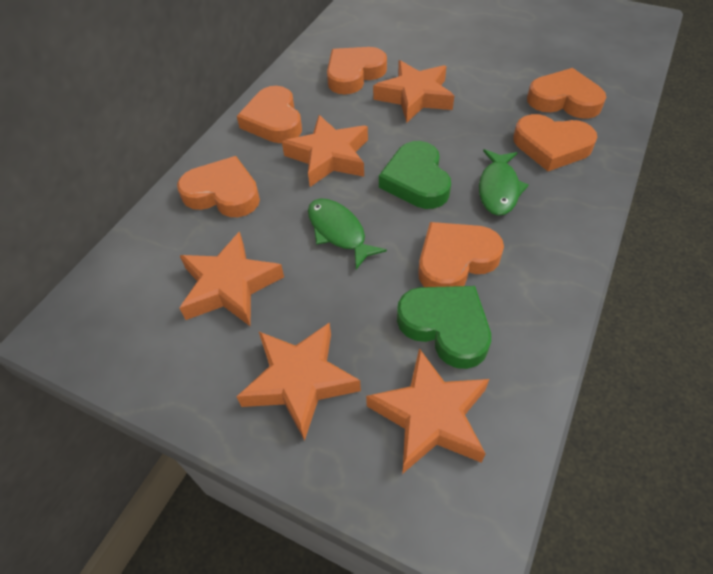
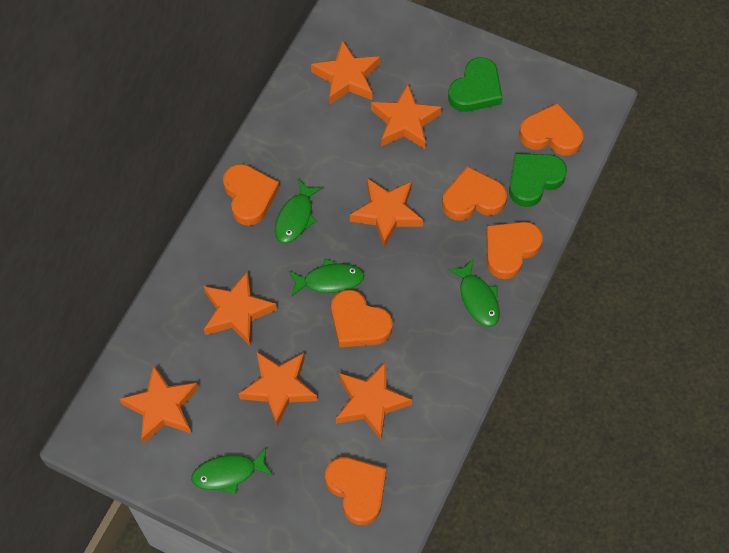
green fish: 2 -> 4
orange star: 5 -> 7

